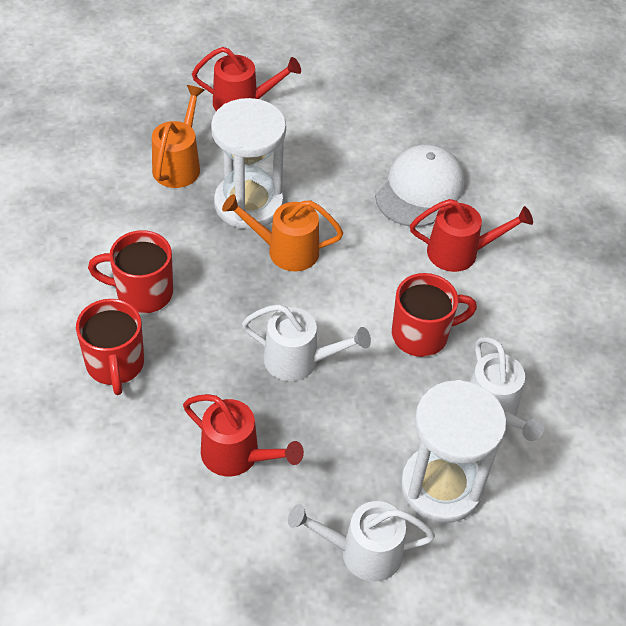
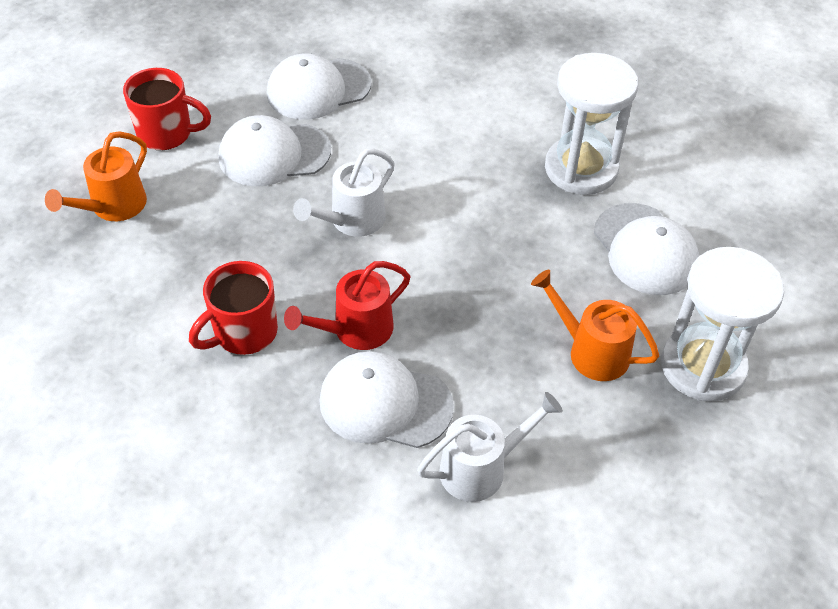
red mug: 3 -> 2
red watering can: 3 -> 1
white cap: 1 -> 4
white watering can: 3 -> 2

